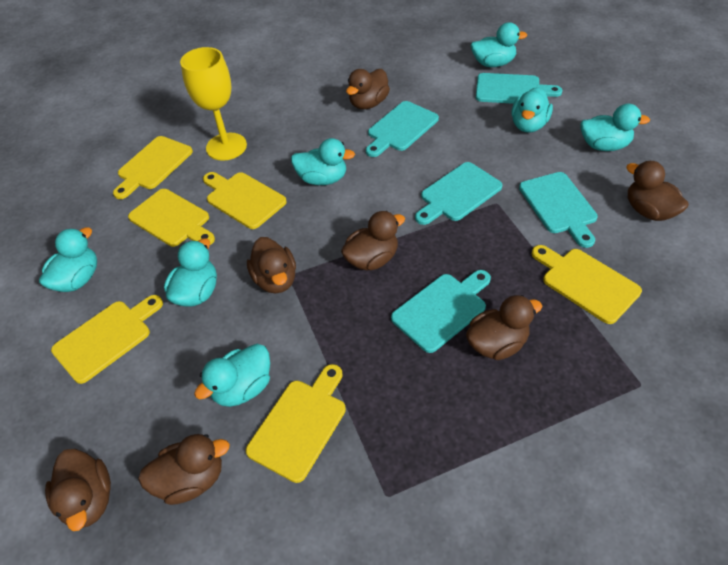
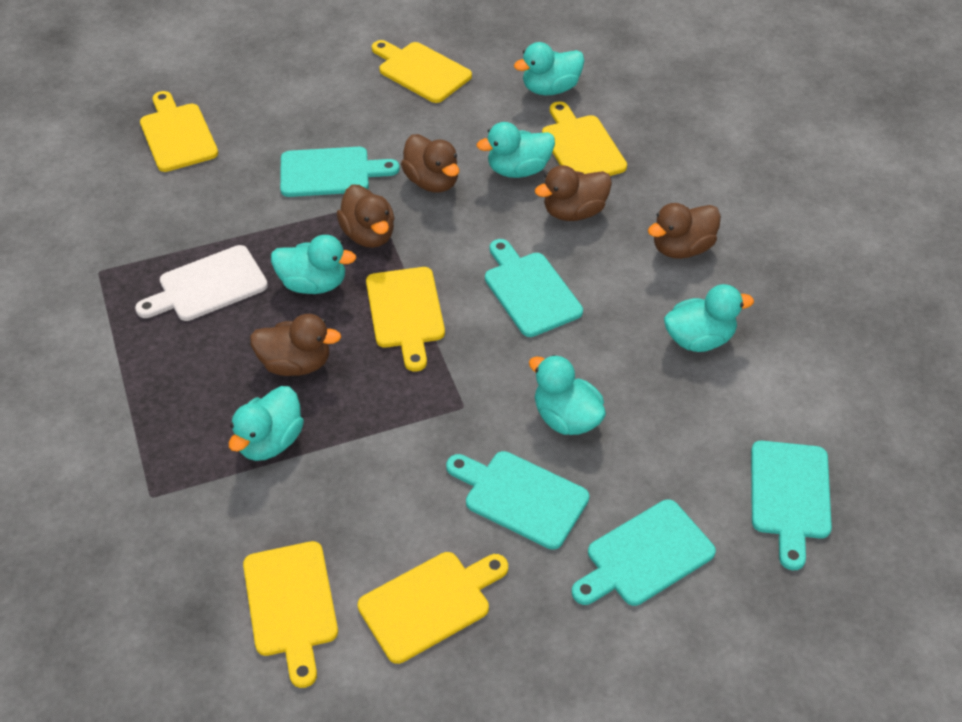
brown duck: 7 -> 5
turquoise duck: 7 -> 6
white cutting board: 0 -> 1
yellow goblet: 1 -> 0

